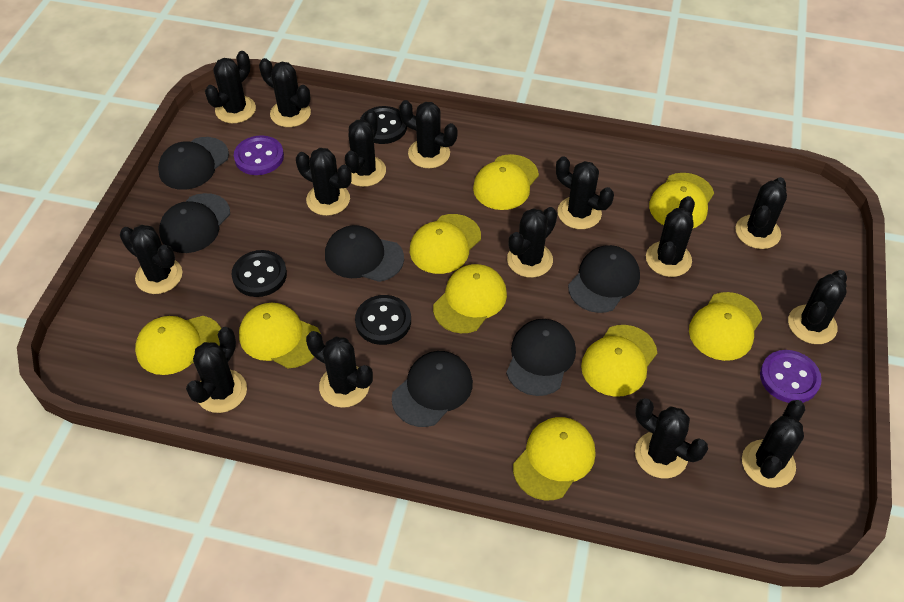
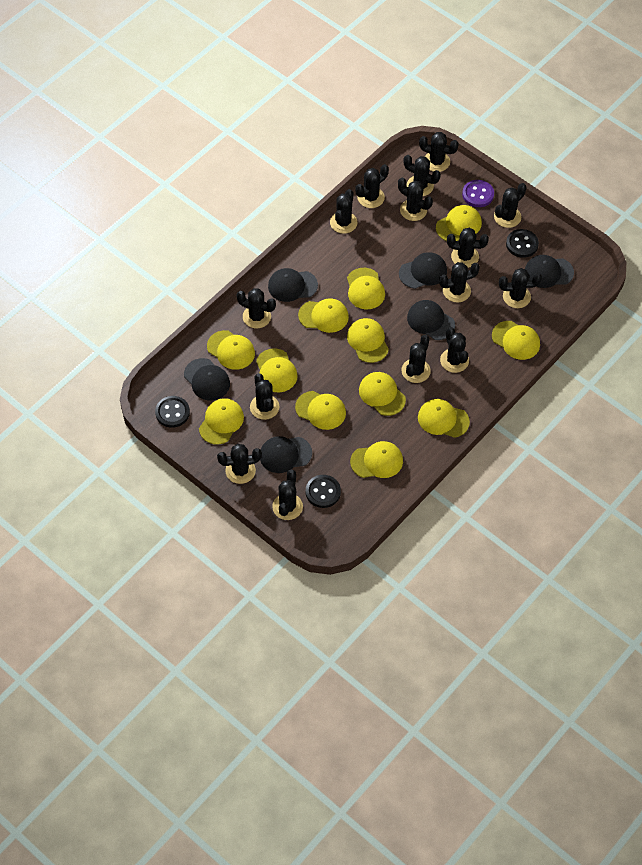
purple button: 2 -> 1
yellow cap: 9 -> 12

